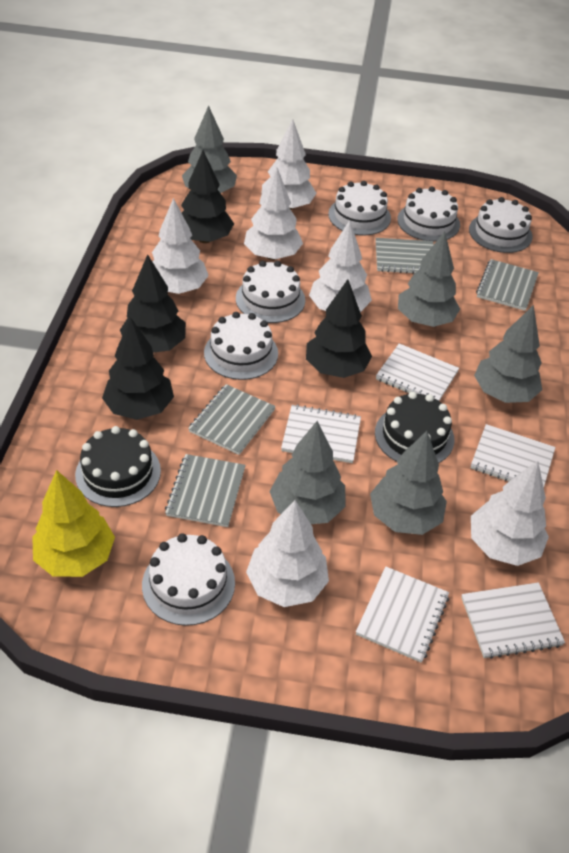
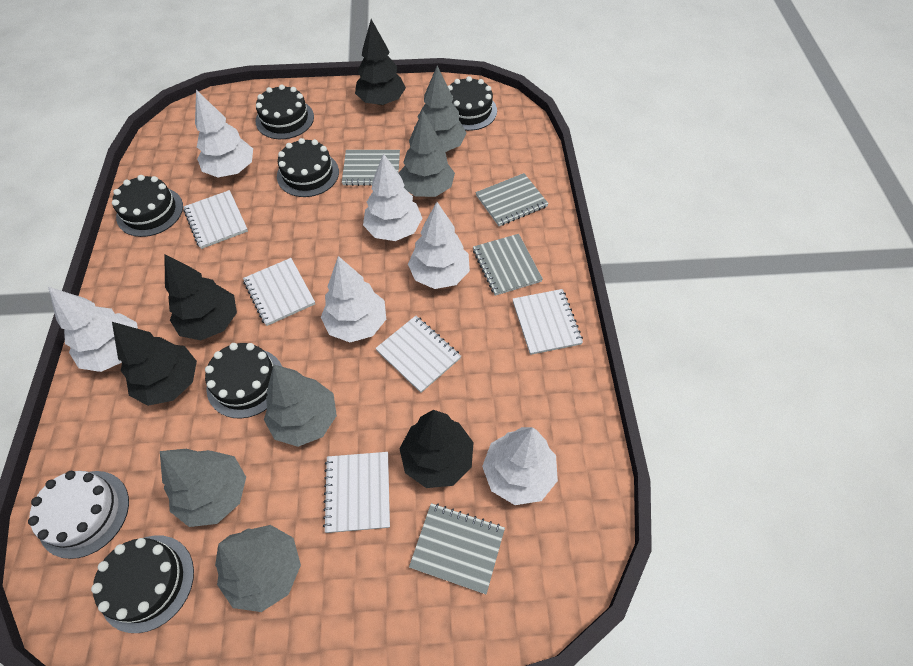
black cake: 2 -> 6
white cake: 6 -> 1
yellow tree: 1 -> 0

